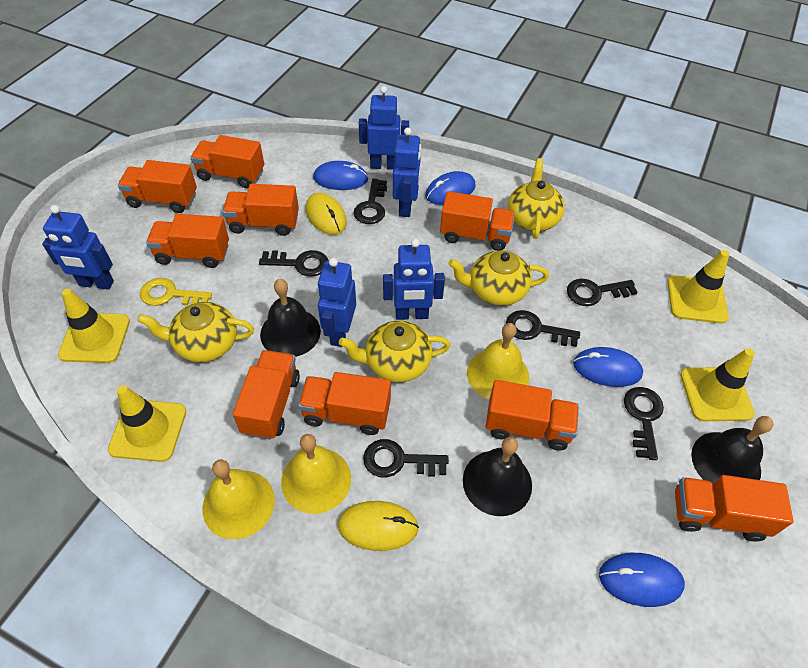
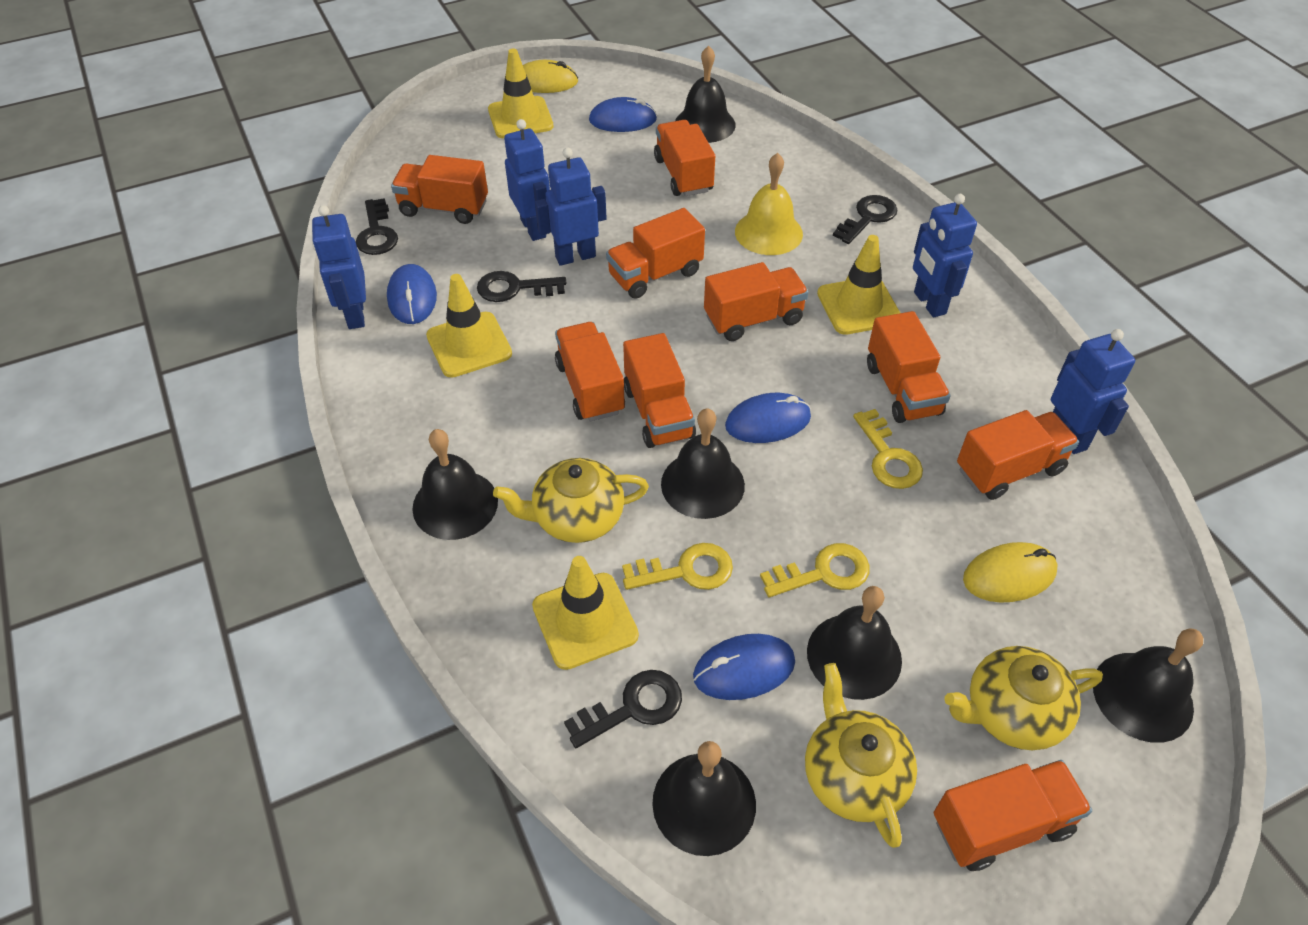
black bell: 3 -> 6
black key: 6 -> 4
yellow bell: 3 -> 1
yellow key: 1 -> 3
yellow teapot: 4 -> 3

